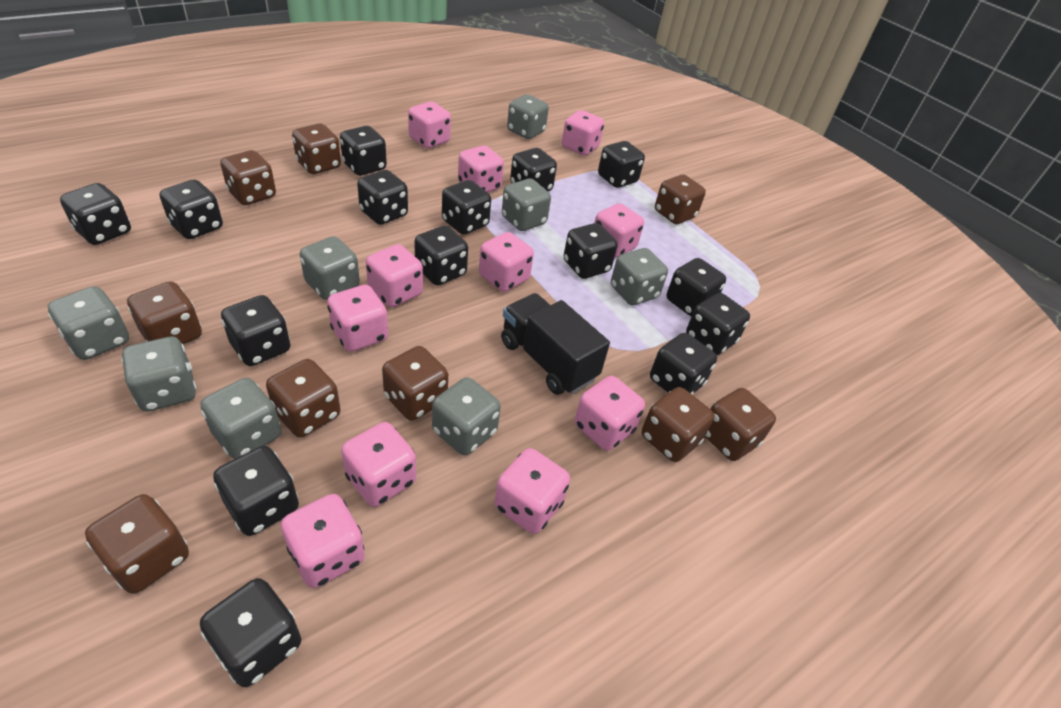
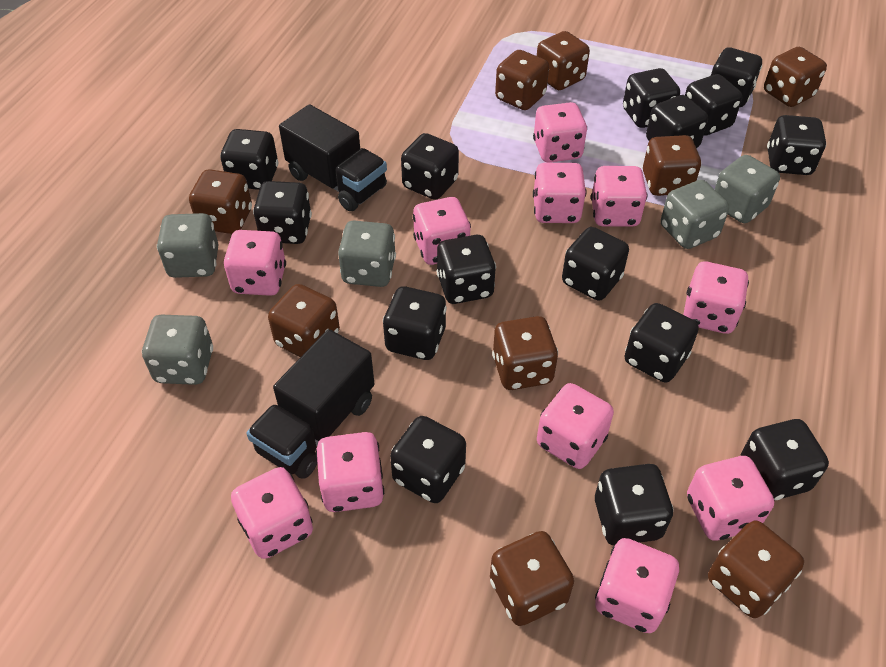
black truck: 1 -> 2
grey dice: 8 -> 5

